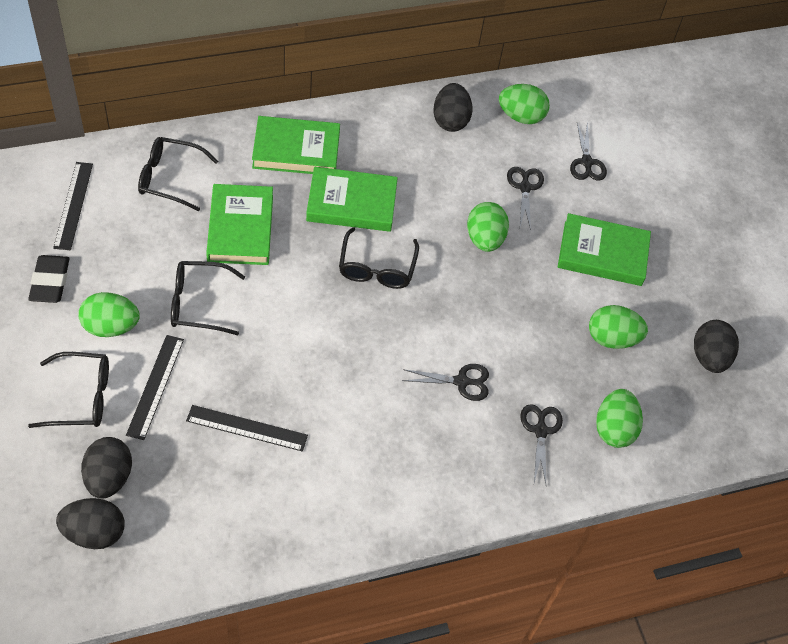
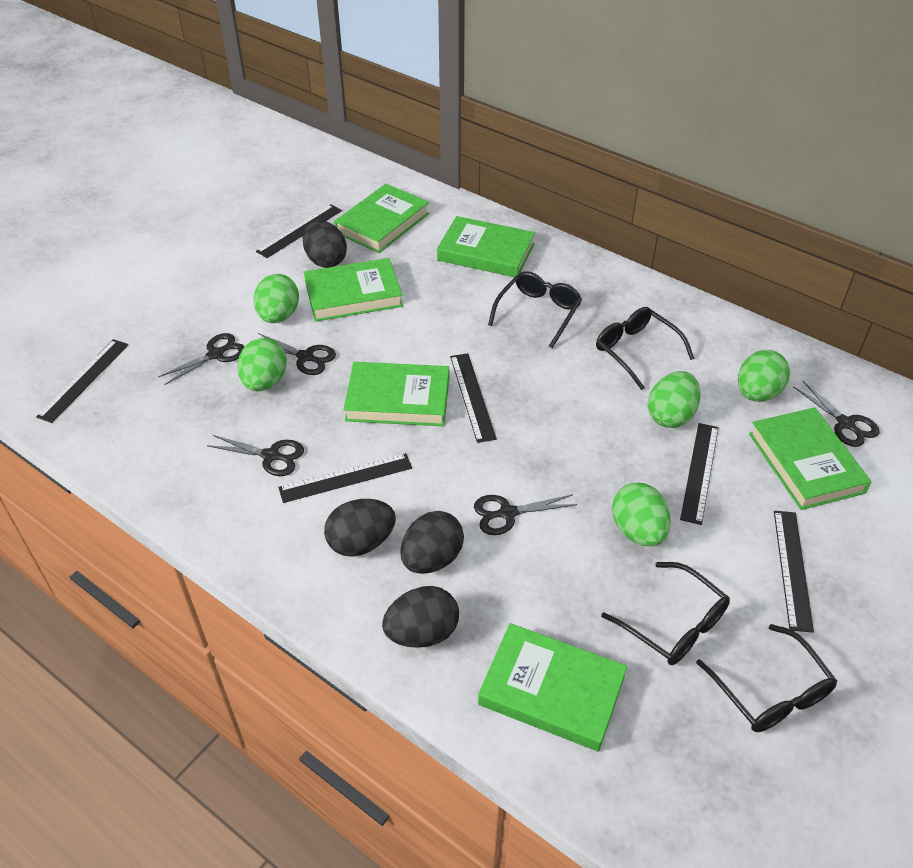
black eraser: 1 -> 0
black ruler: 3 -> 6
black scissors: 4 -> 5
green book: 4 -> 6

